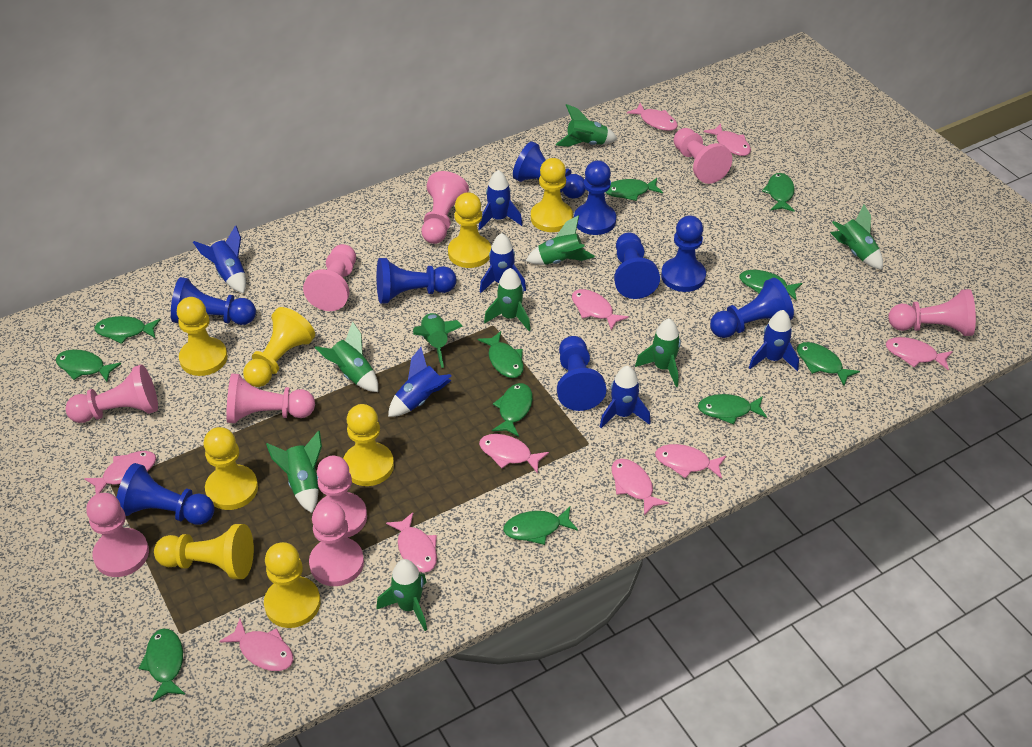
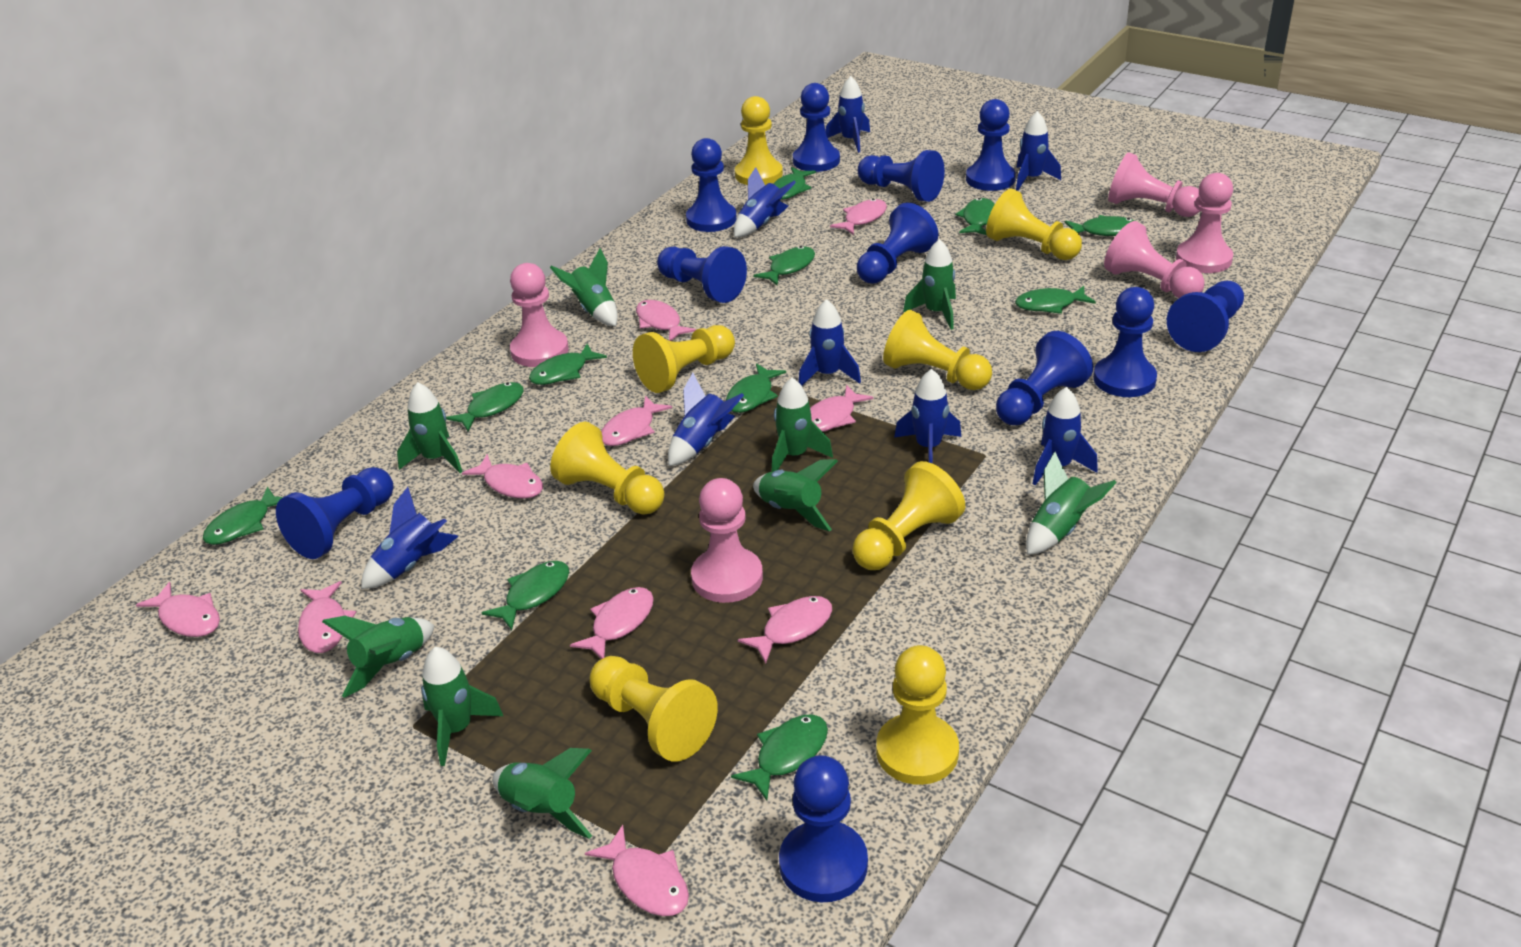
blue pawn: 9 -> 11
blue rocket: 6 -> 8
pink pawn: 9 -> 5

